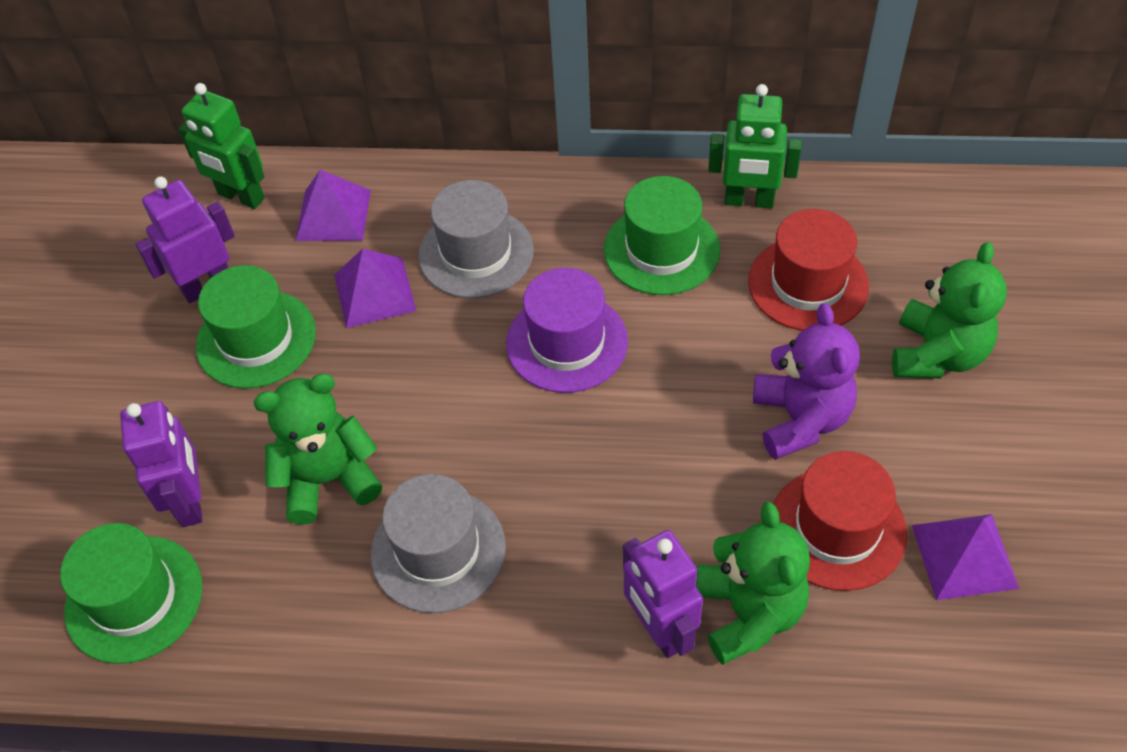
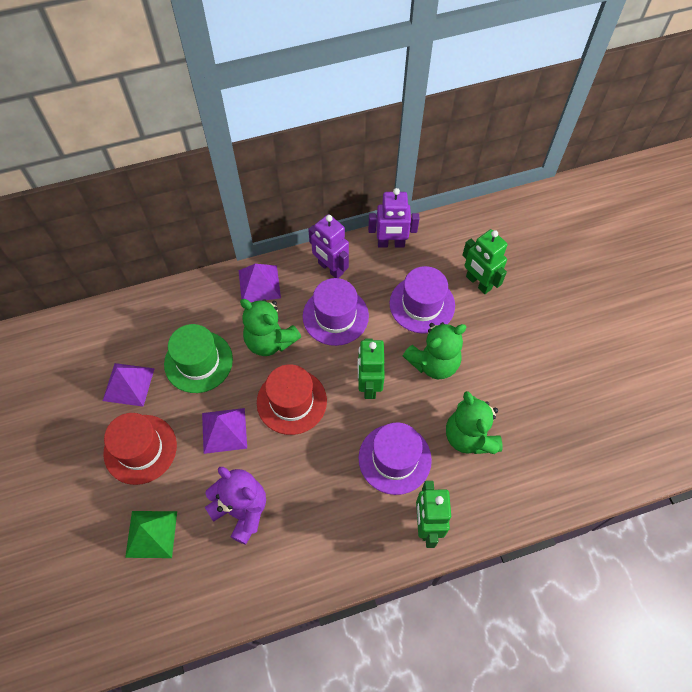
green hat: 3 -> 1
green pyramid: 0 -> 1
green robot: 2 -> 3
grey hat: 2 -> 0
purple hat: 1 -> 3
purple robot: 3 -> 2

